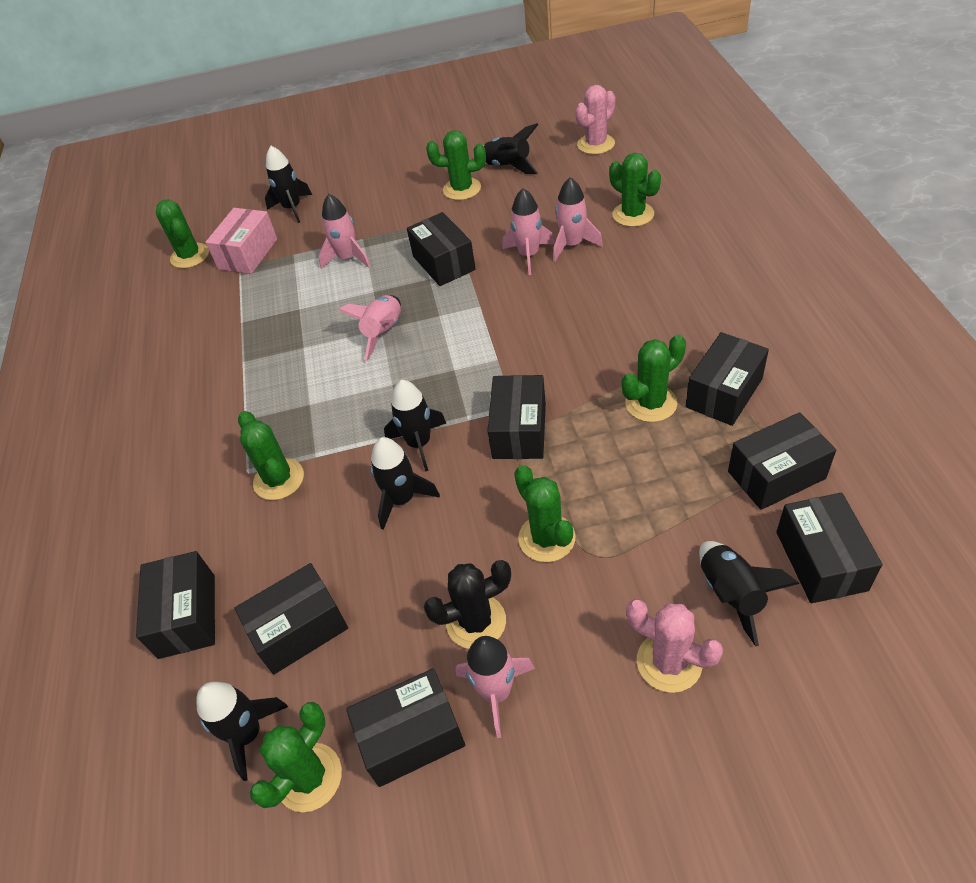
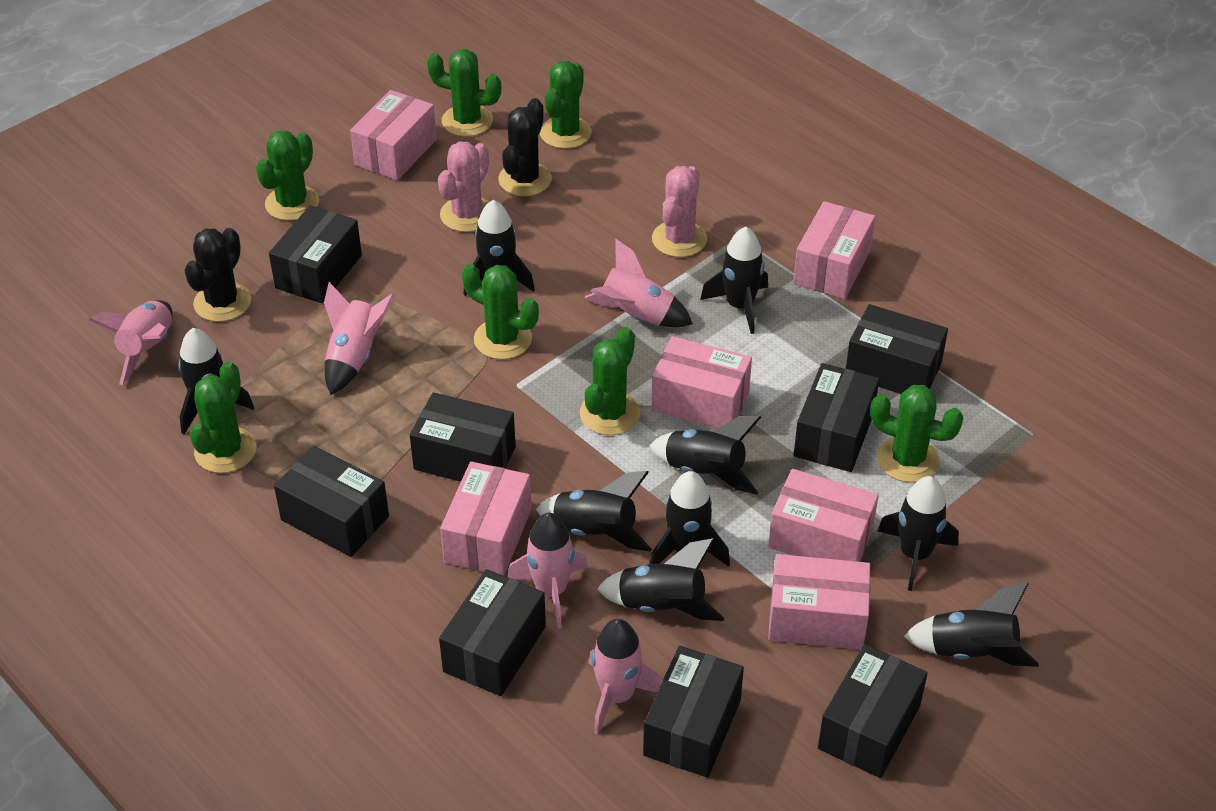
black cactus: 1 -> 2
black rocket: 6 -> 9
pink box: 1 -> 6

